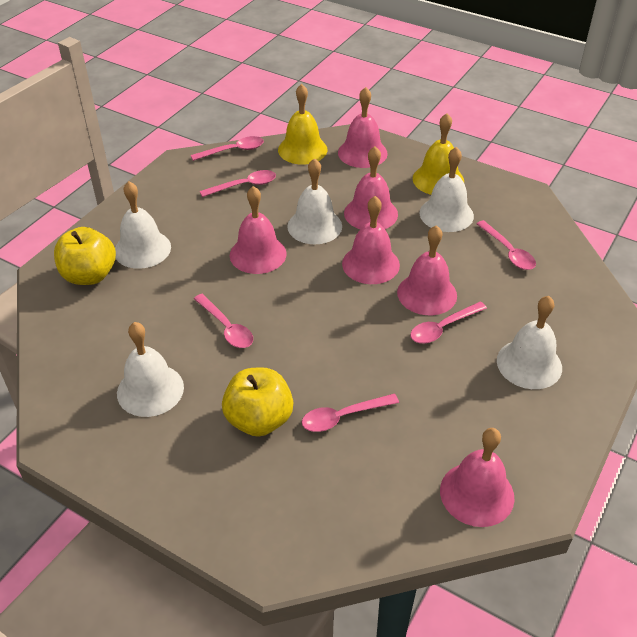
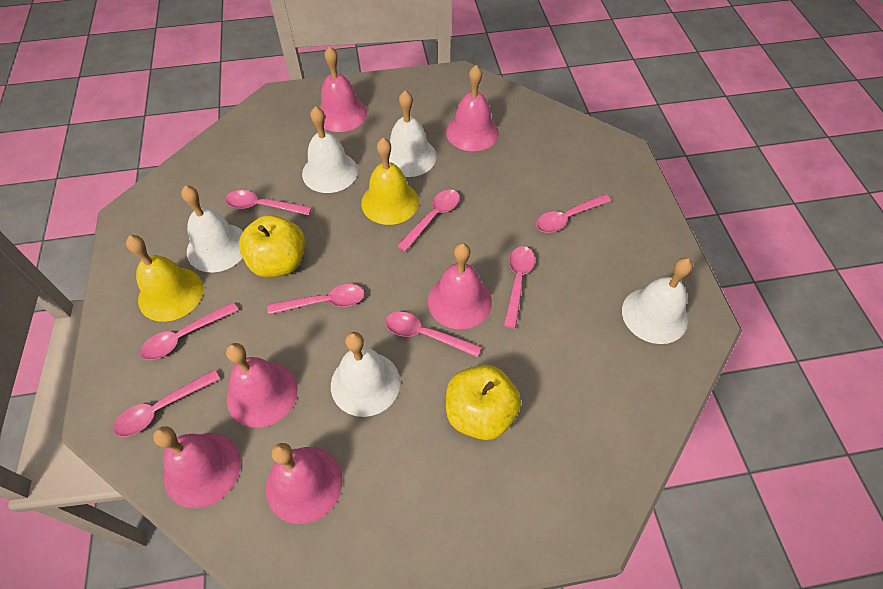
pink spoon: 6 -> 8

